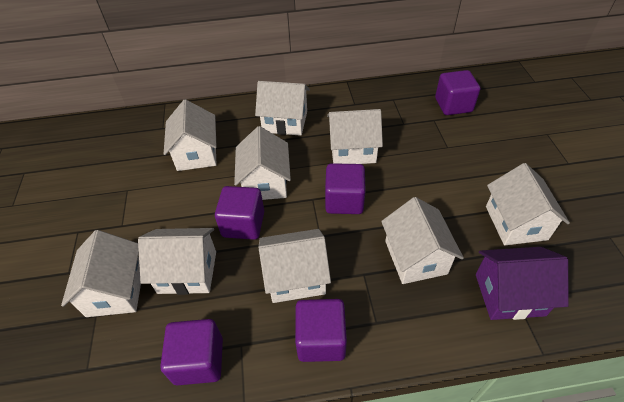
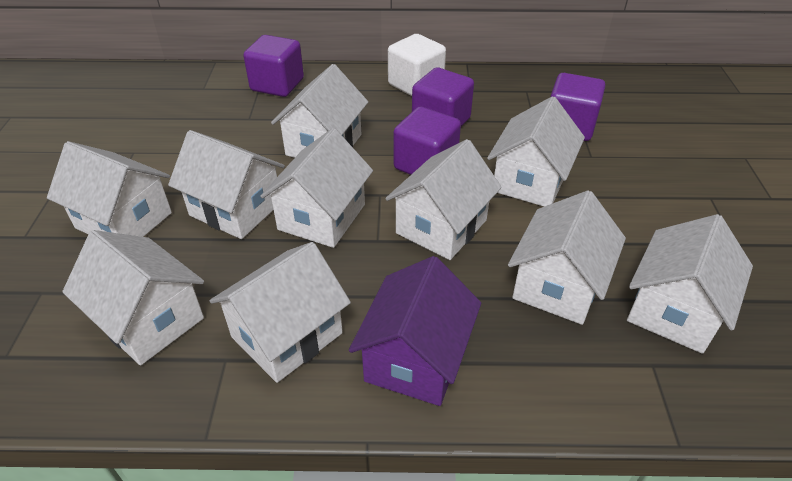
purple cube: 5 -> 4
white cube: 0 -> 1
white house: 9 -> 10

